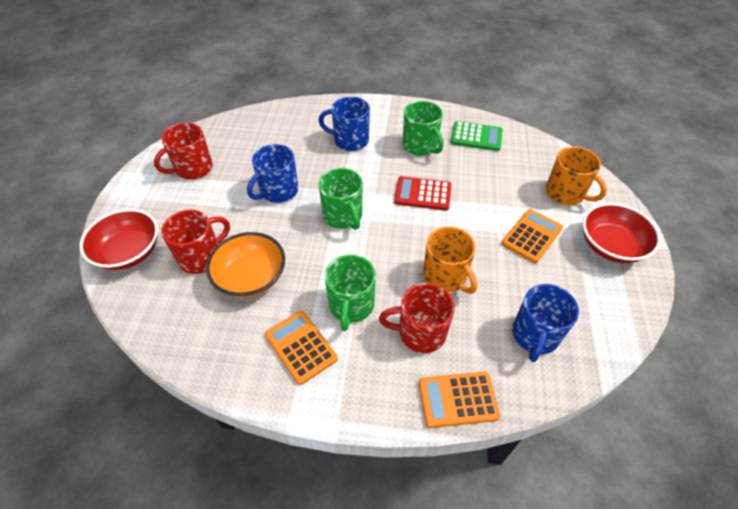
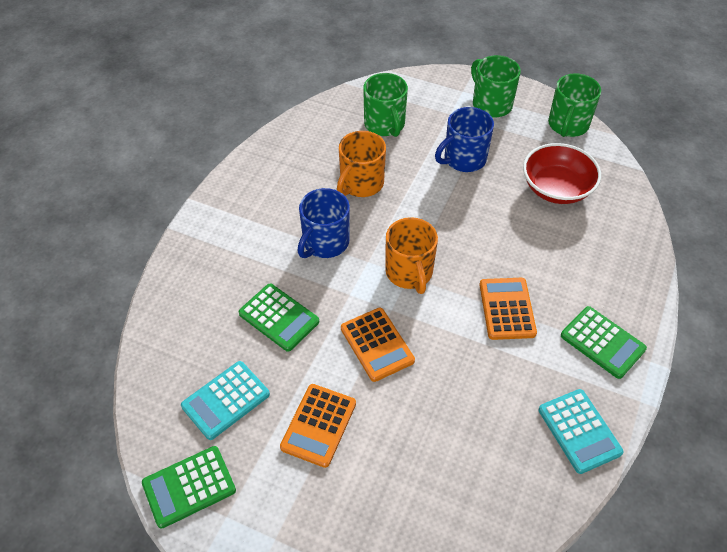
blue mug: 3 -> 2
green calculator: 1 -> 3
orange bowl: 1 -> 0
red bowl: 2 -> 1
red calculator: 1 -> 0
red mug: 3 -> 0
turquoise calculator: 0 -> 2

